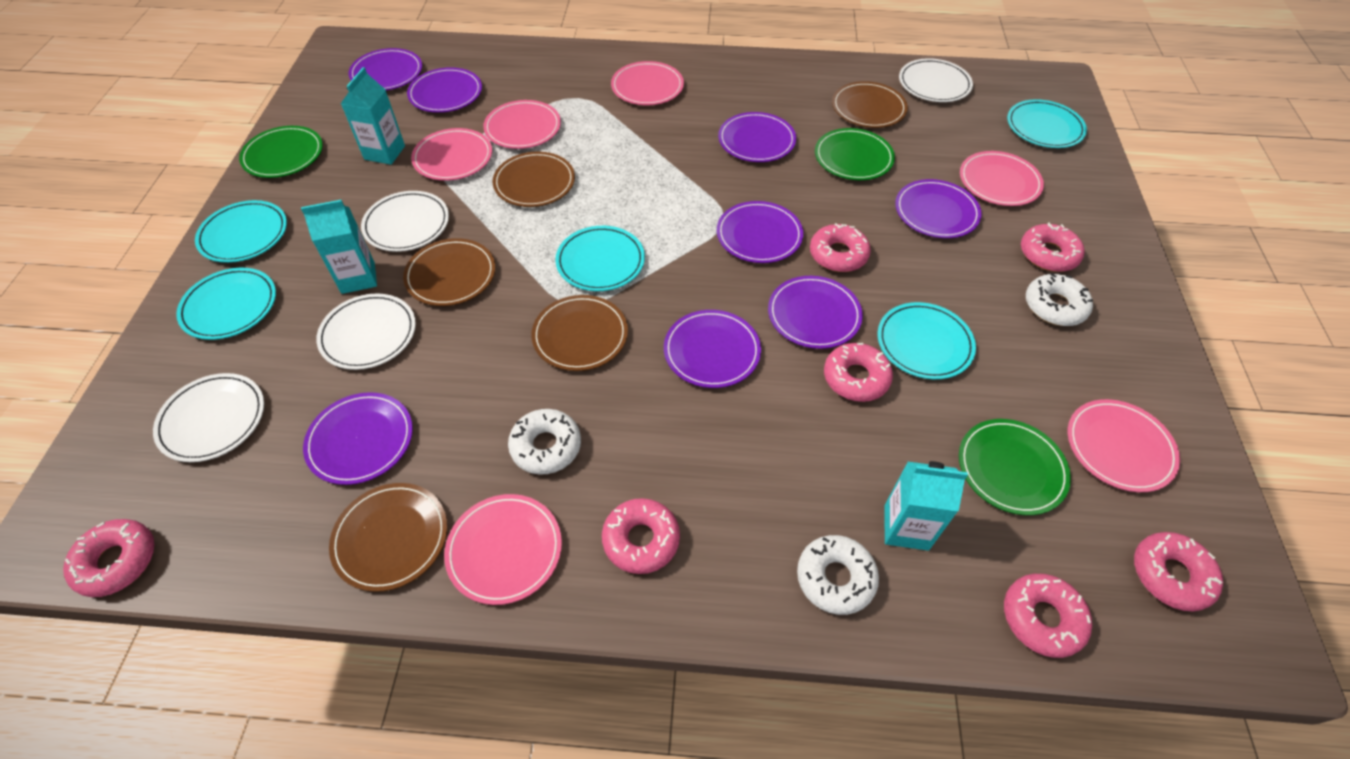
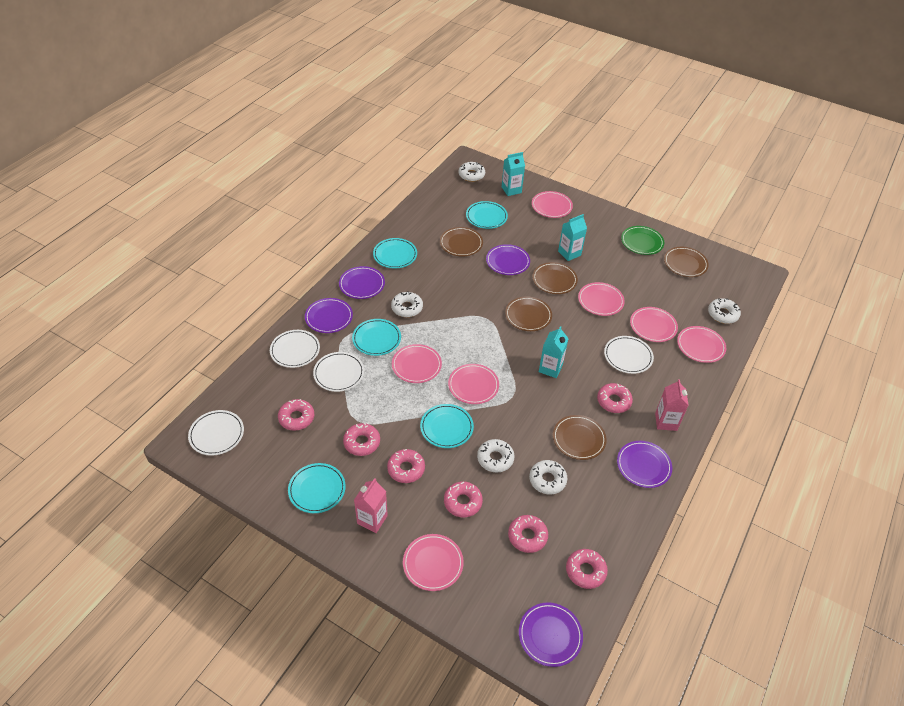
green plate: 3 -> 1
pink carton: 0 -> 2
pink plate: 6 -> 7
purple plate: 8 -> 5
white donut: 3 -> 5

